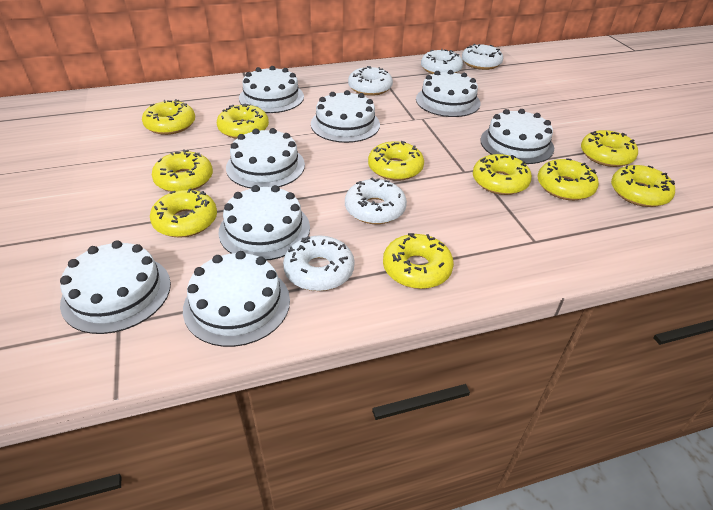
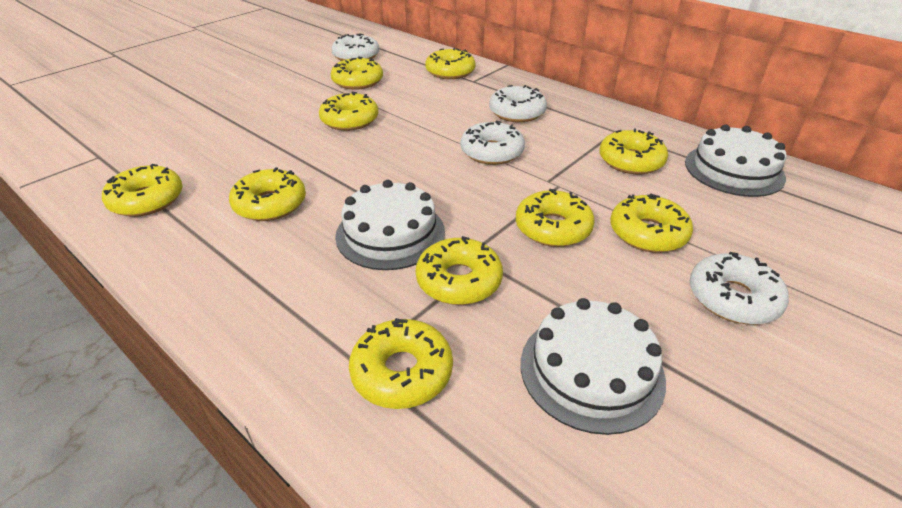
white cake: 8 -> 3
white donut: 5 -> 4

